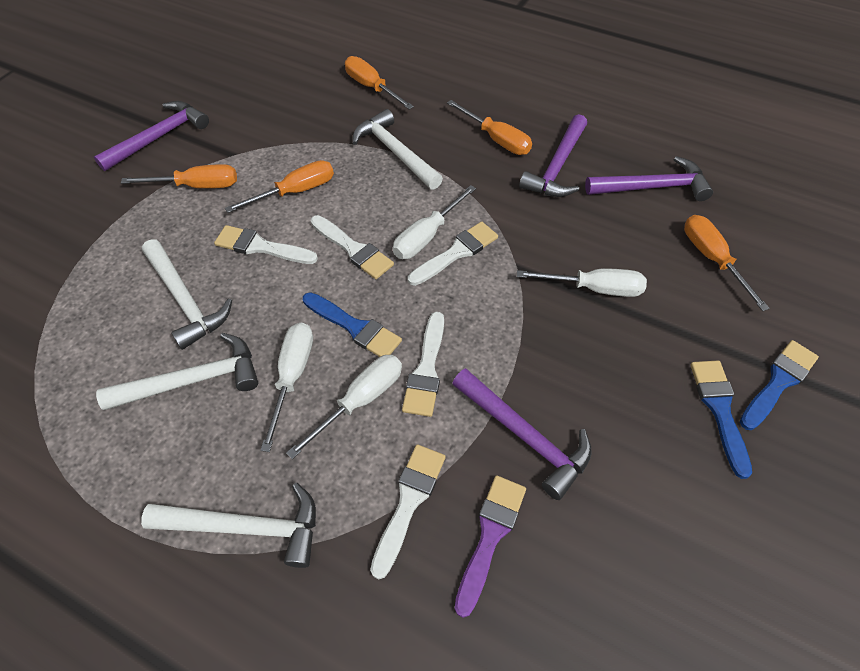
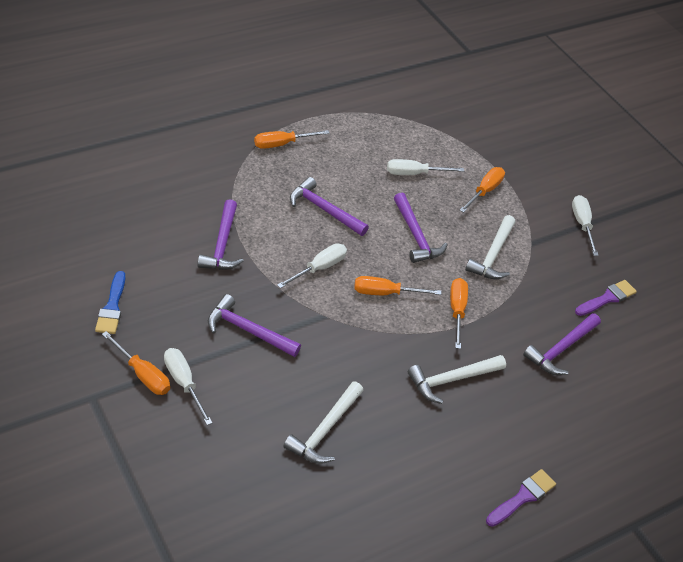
blue brush: 3 -> 1
purple brush: 1 -> 2
purple hammer: 4 -> 5
white brush: 5 -> 0
white hammer: 4 -> 3

